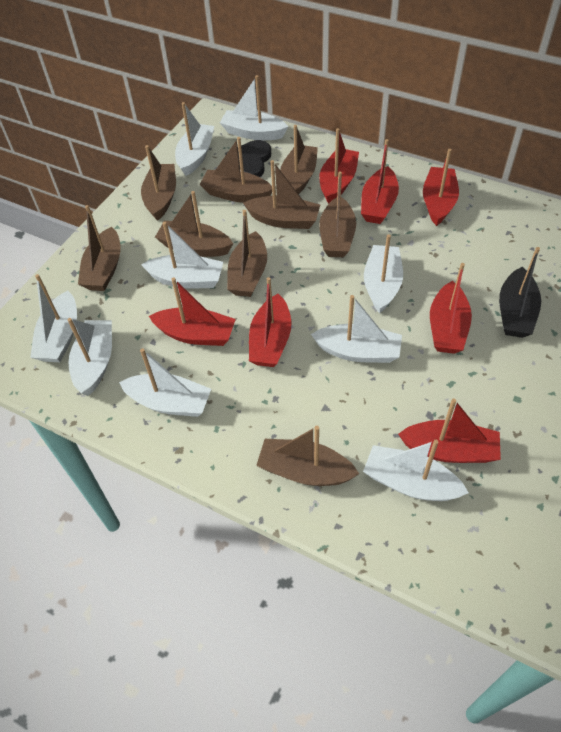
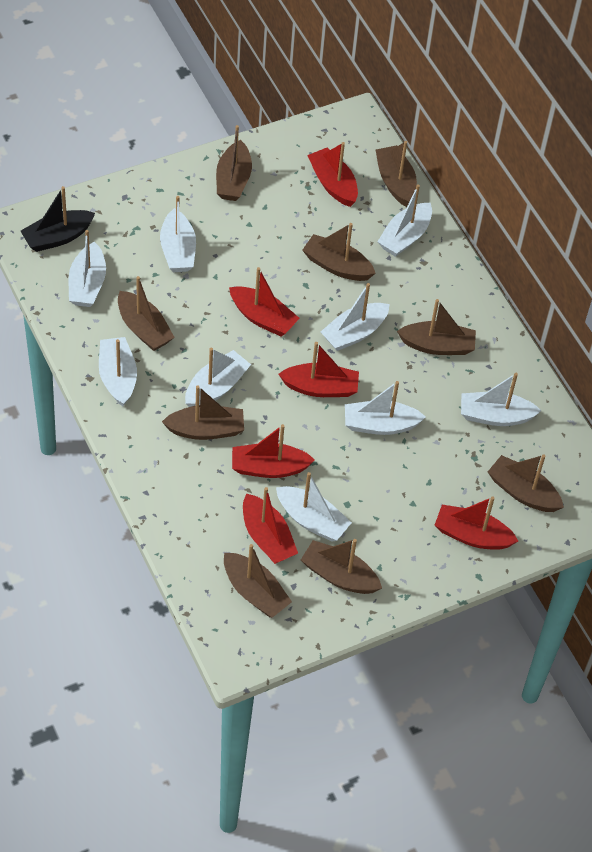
black heart: 1 -> 0
red boat: 7 -> 6

